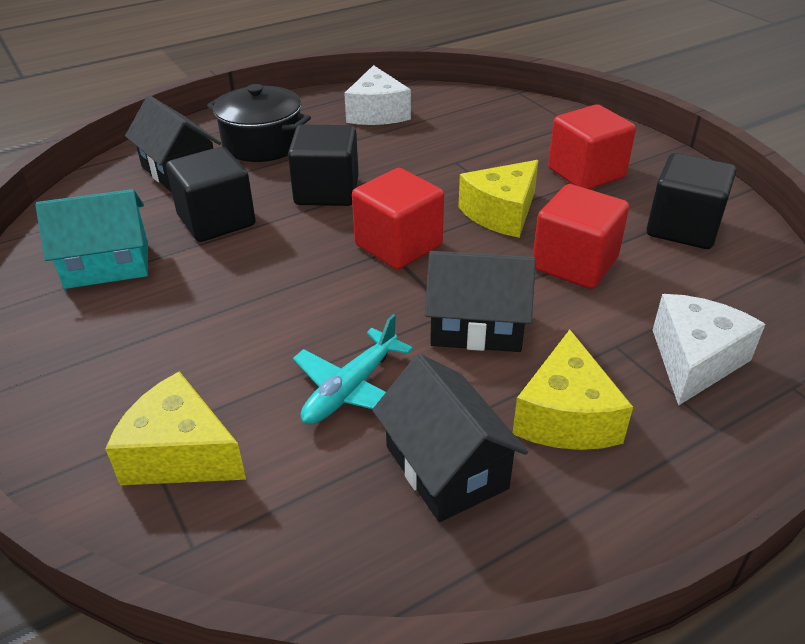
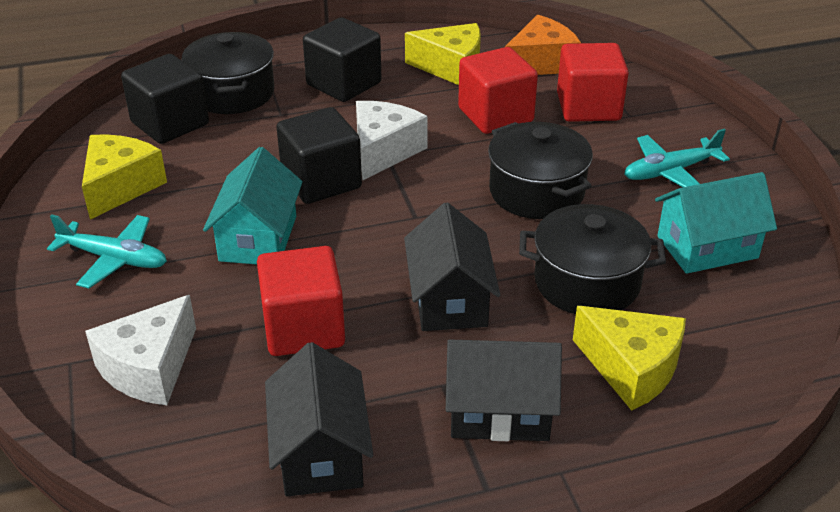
black pot: 1 -> 3
orange cheese: 0 -> 1
turquoise house: 1 -> 2
turquoise plane: 1 -> 2

